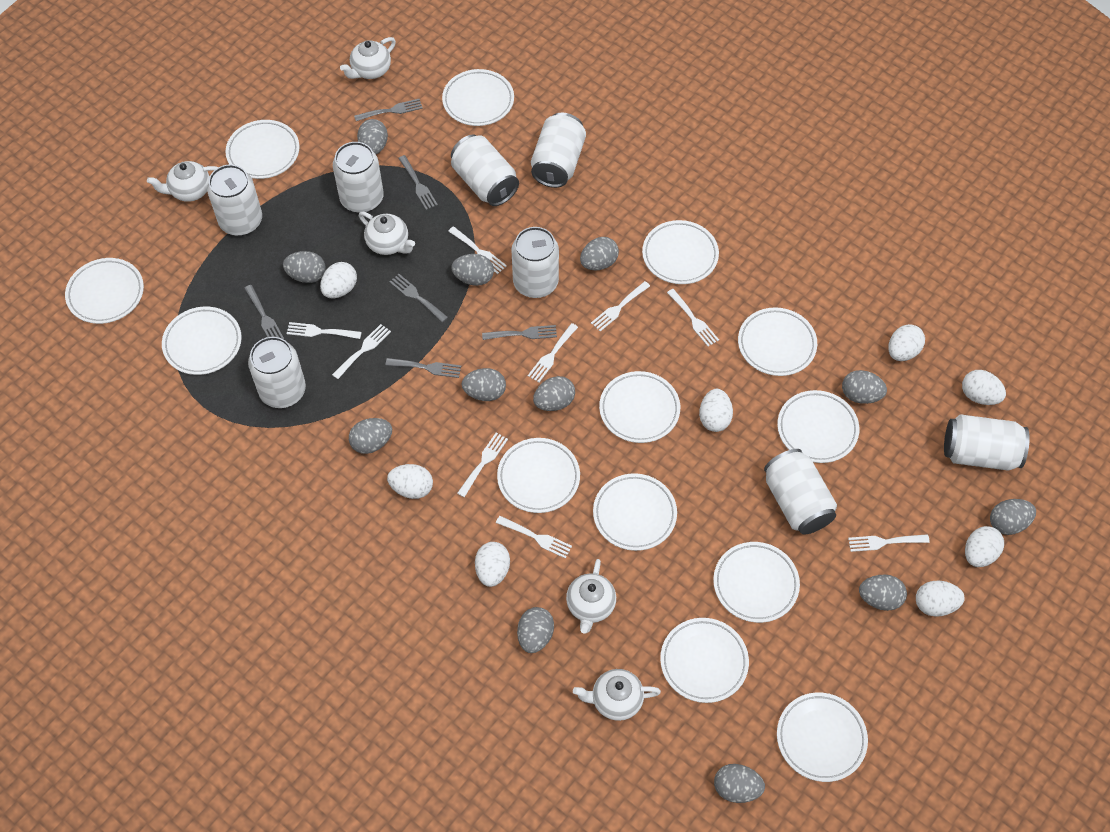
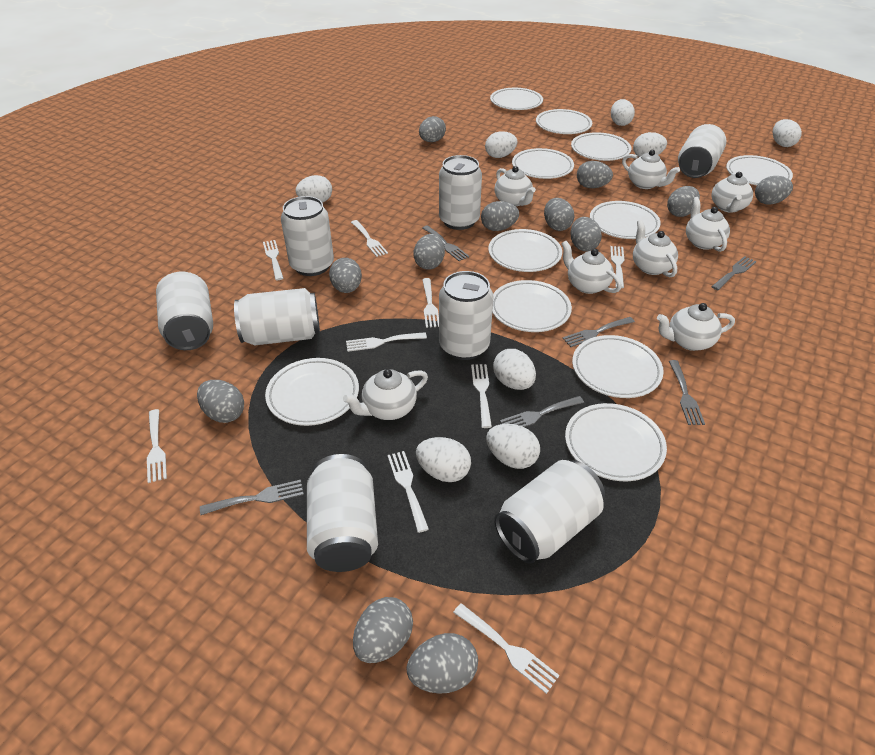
white plate: 13 -> 11
white teapot: 5 -> 8

